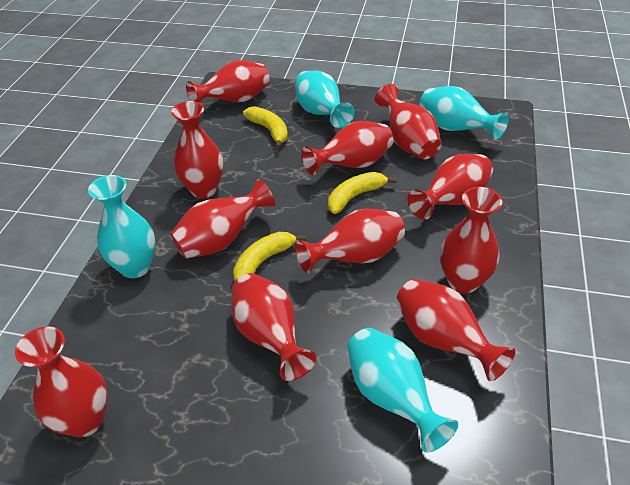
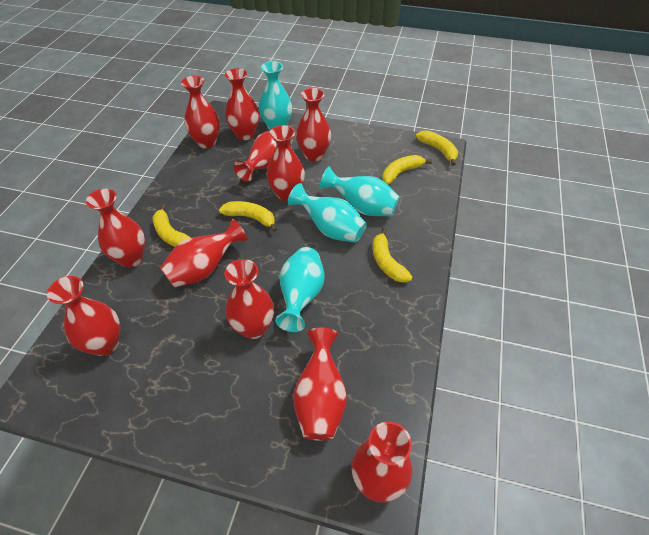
yellow banana: 3 -> 5

